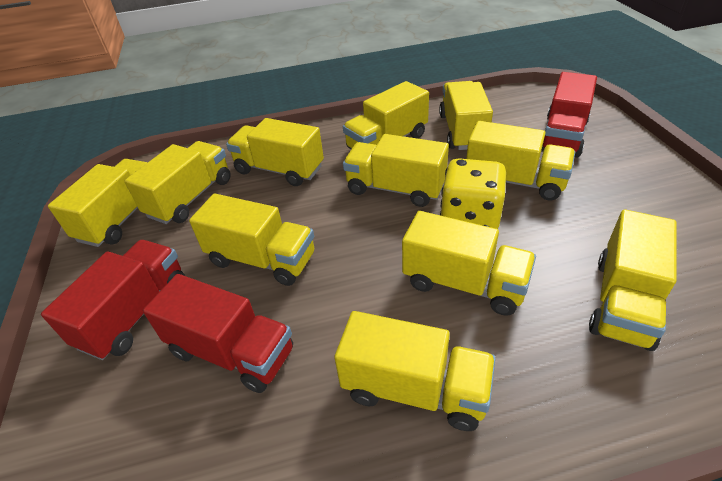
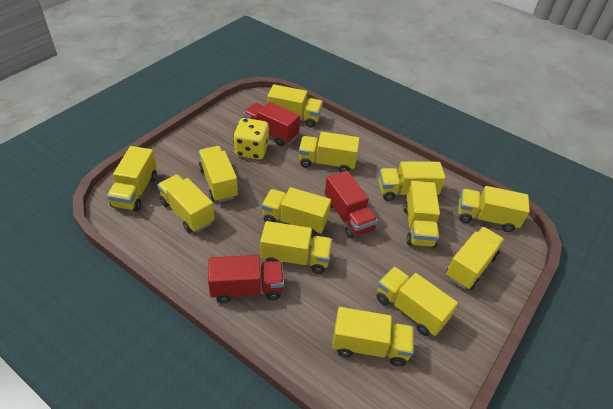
yellow truck: 11 -> 13

